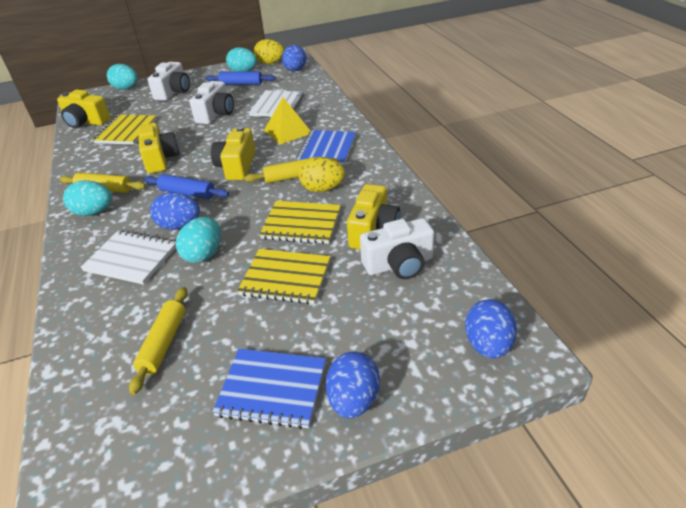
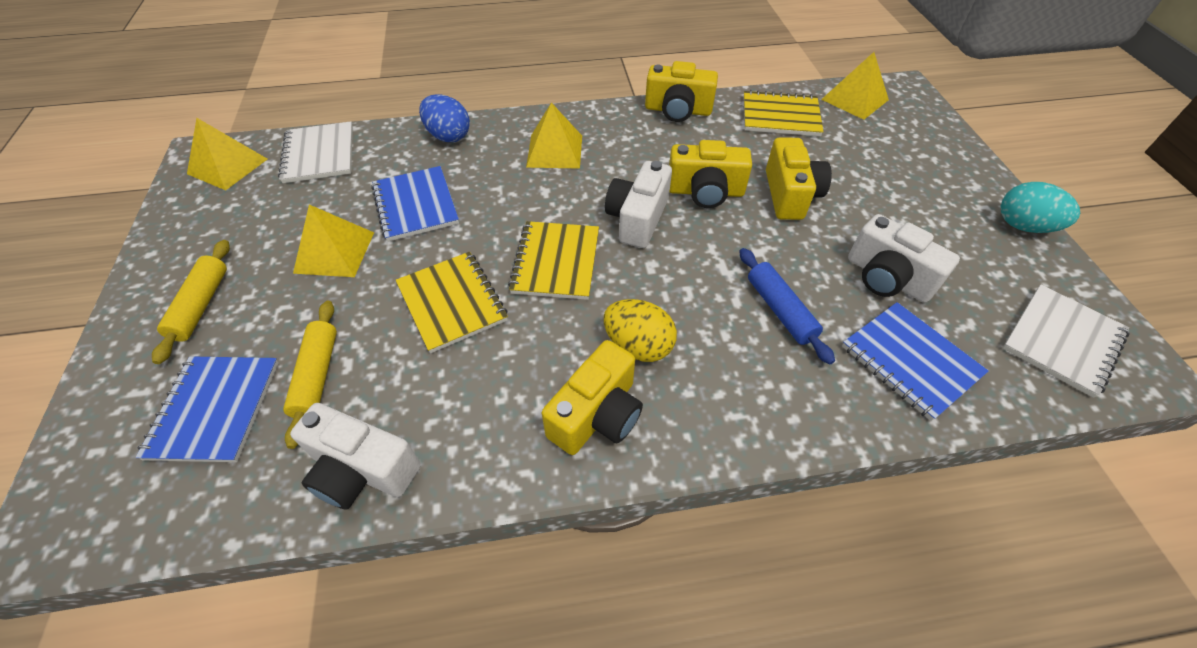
blue egg: 4 -> 1
blue notebook: 2 -> 3
blue rolling pin: 2 -> 1
turquoise egg: 4 -> 1
yellow egg: 2 -> 1
yellow pyramid: 1 -> 4
yellow rolling pin: 3 -> 2

